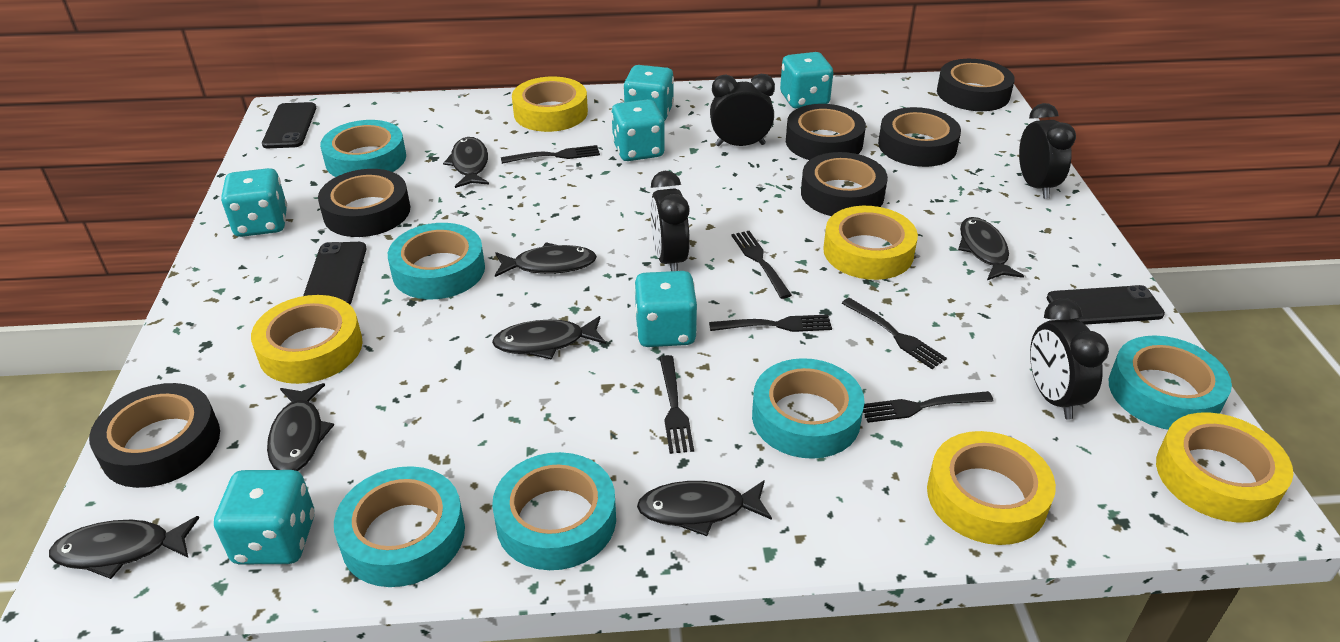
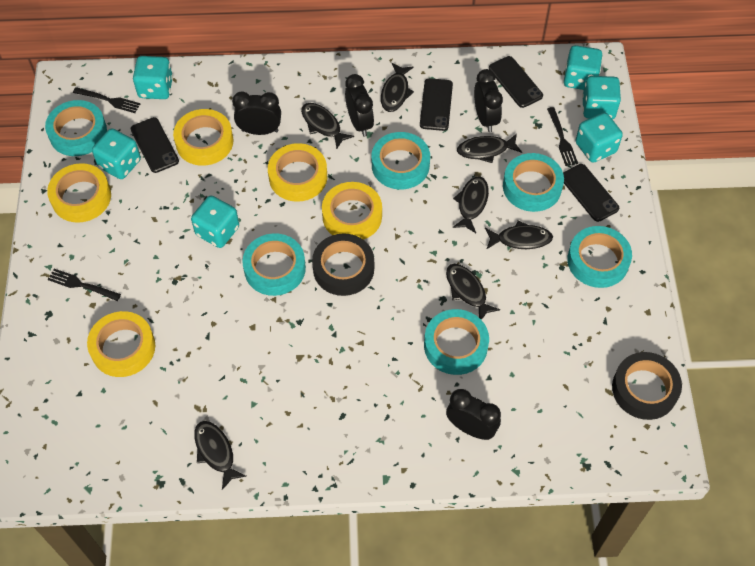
black fork: 6 -> 3
black phone: 3 -> 4
black tape: 6 -> 2

